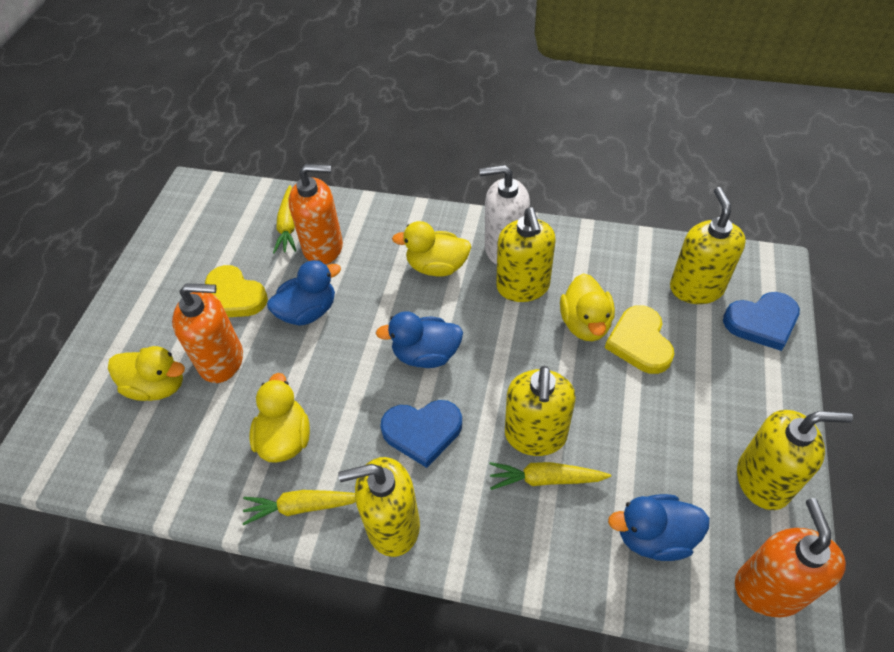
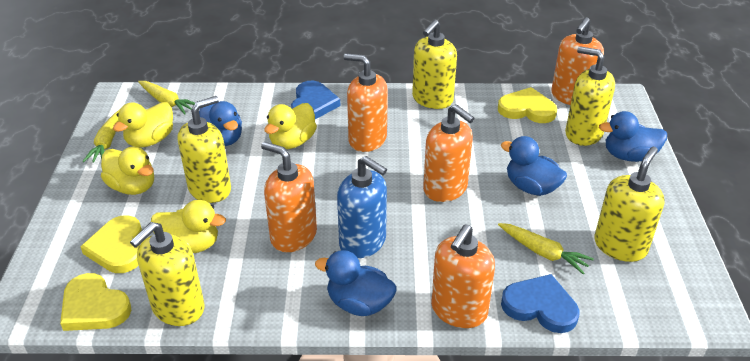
blue duck: 3 -> 4
blue soap dispenser: 0 -> 1
orange soap dispenser: 3 -> 5
white soap dispenser: 1 -> 0
yellow heart: 2 -> 3

